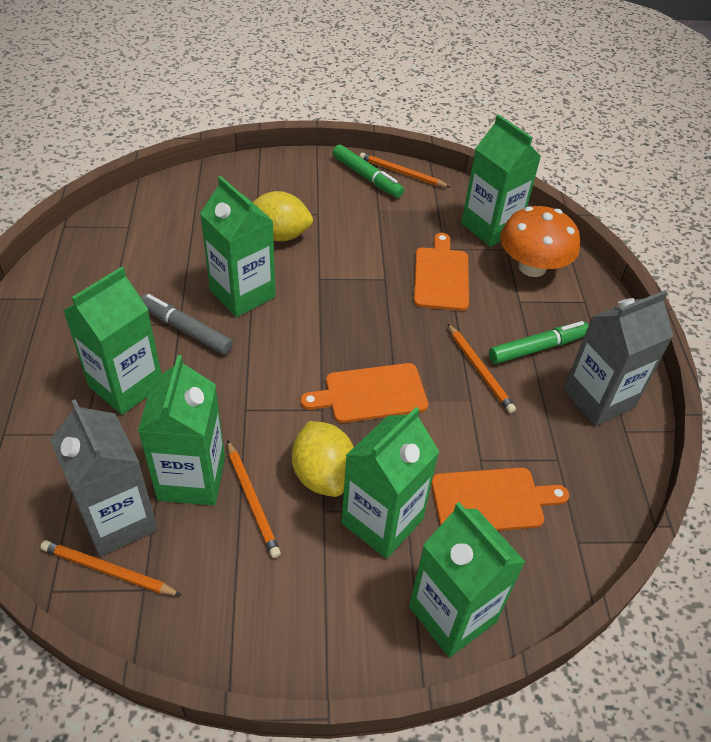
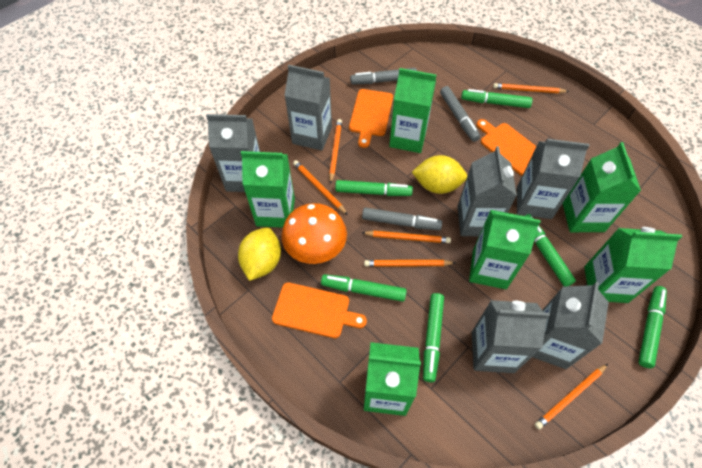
green marker: 2 -> 6
grey carton: 2 -> 6
grey marker: 1 -> 3
orange pencil: 4 -> 6

